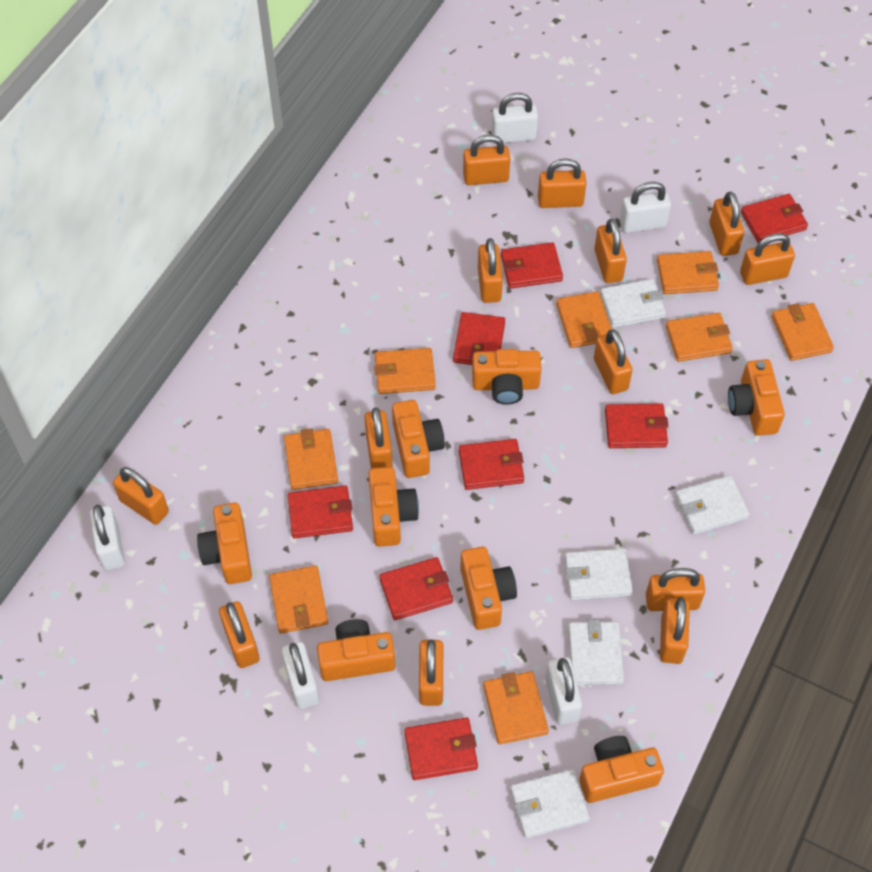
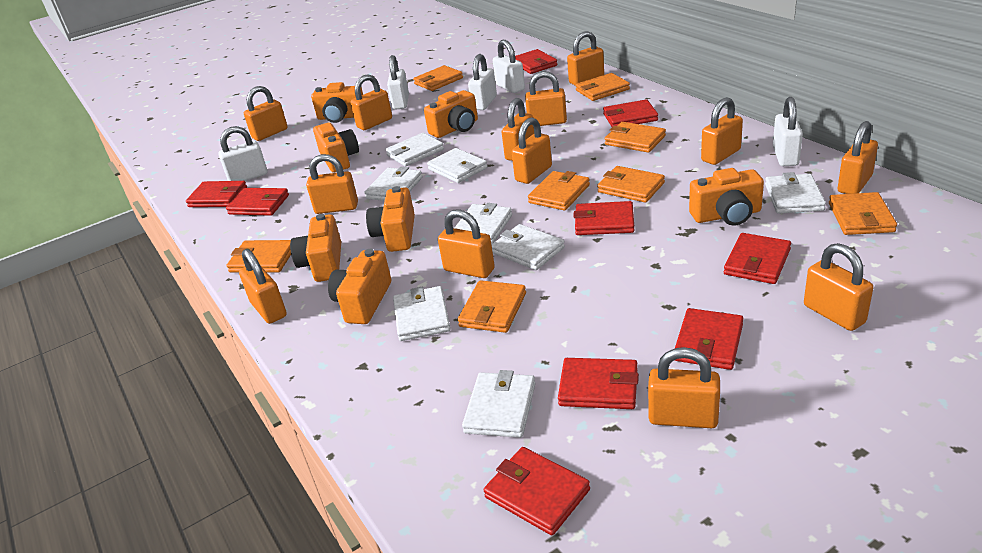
orange camera: 8 -> 7
red wallet: 8 -> 9
white wallet: 5 -> 8

